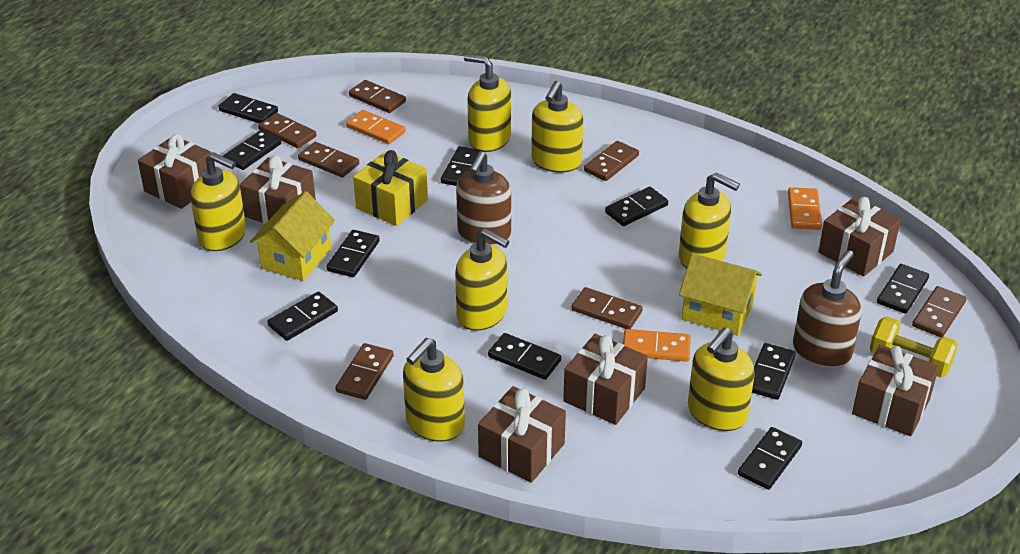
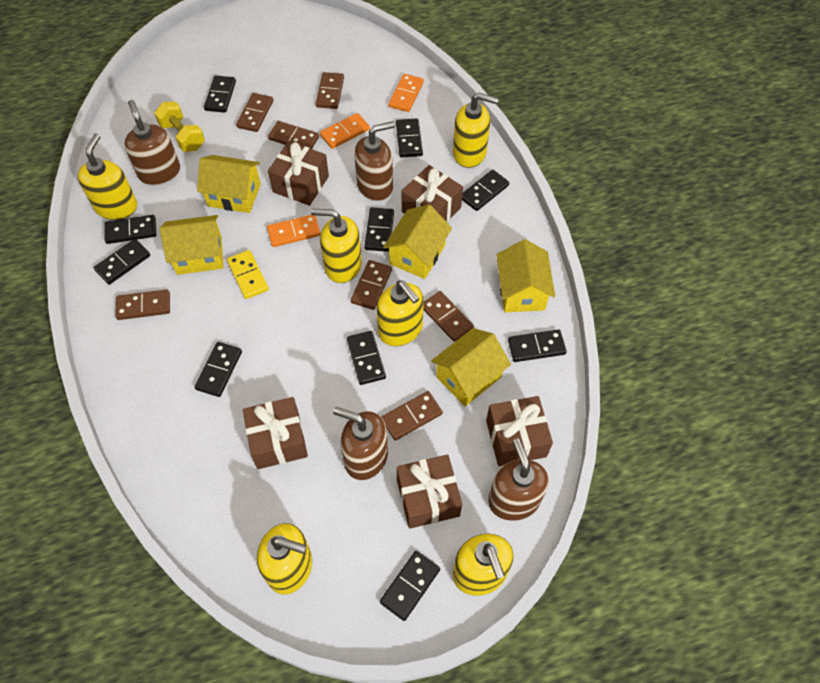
brown gift: 6 -> 5
brown soap dispenser: 2 -> 4
yellow domino: 0 -> 1
yellow gift: 1 -> 0
yellow house: 2 -> 5
yellow soap dispenser: 7 -> 6

